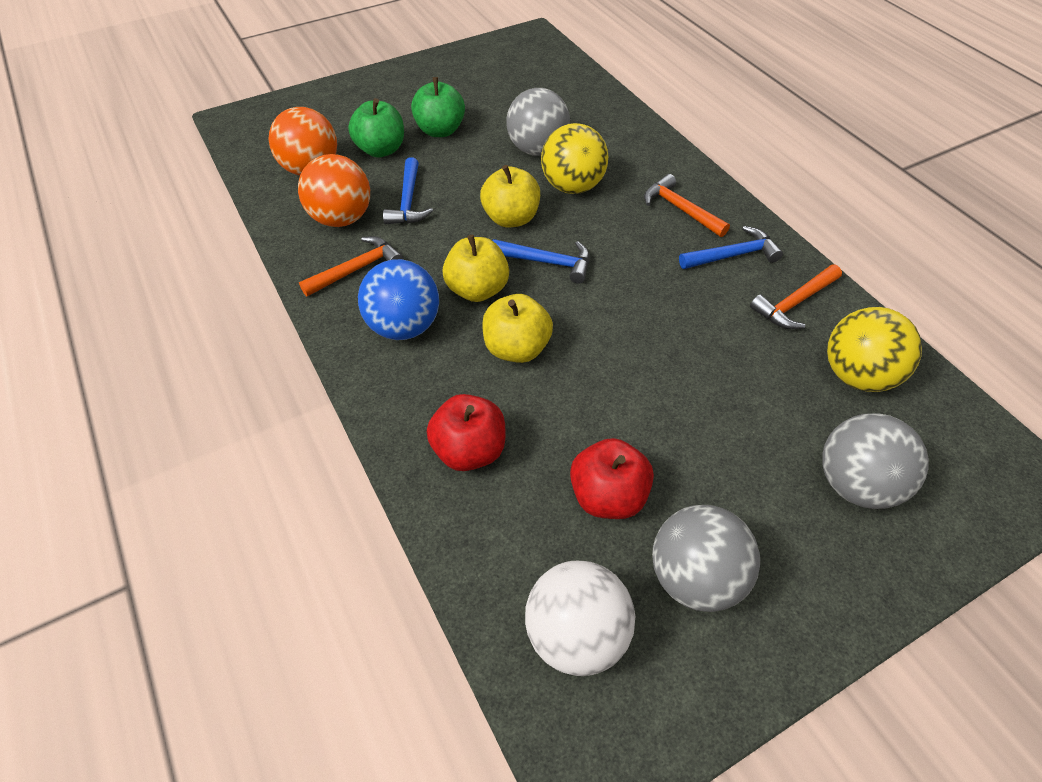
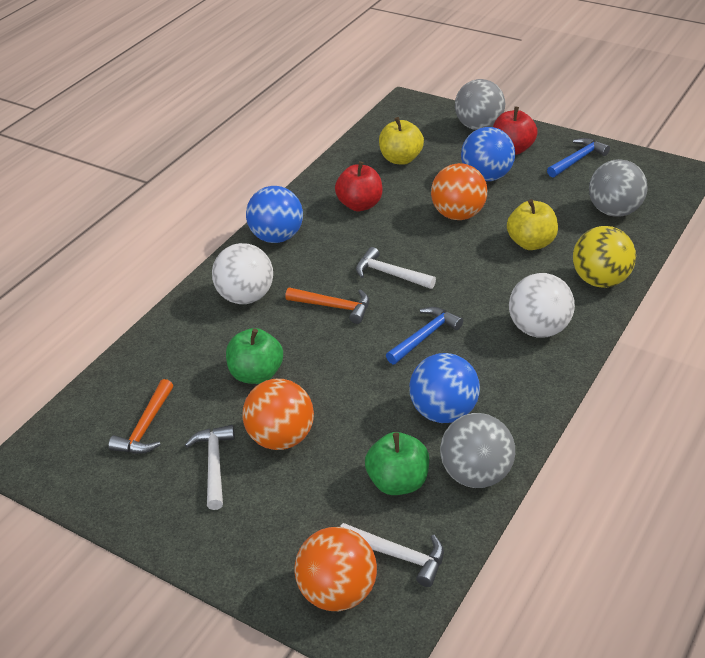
blue ball: 1 -> 3
blue hammer: 3 -> 2
orange ball: 2 -> 3
orange hammer: 3 -> 2
white ball: 1 -> 2
white hammer: 0 -> 3
yellow apple: 3 -> 2
yellow ball: 2 -> 1

